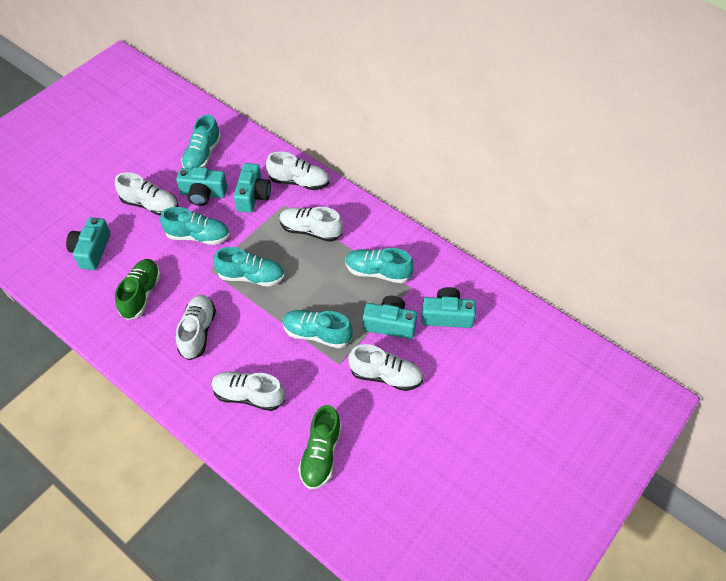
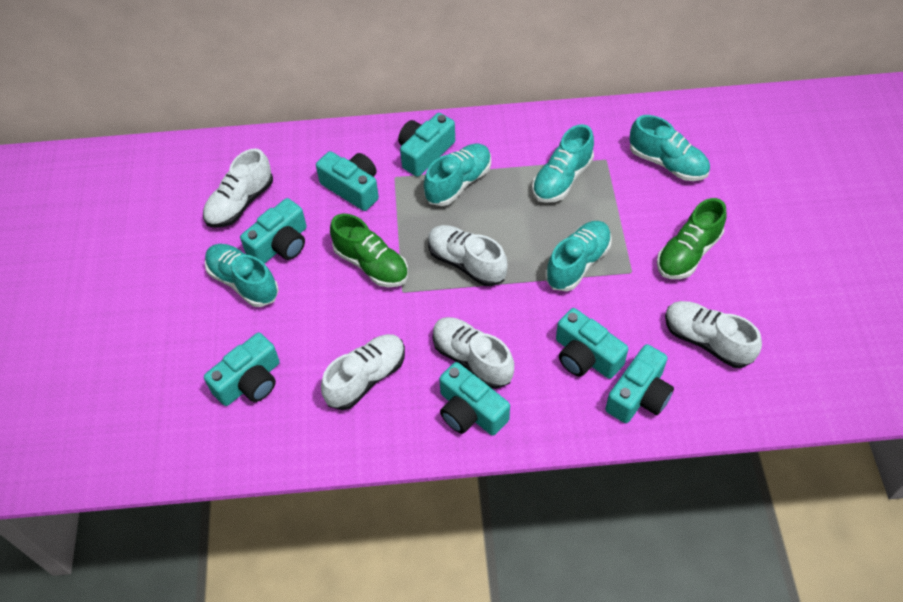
turquoise camera: 5 -> 7
white shoe: 6 -> 5

